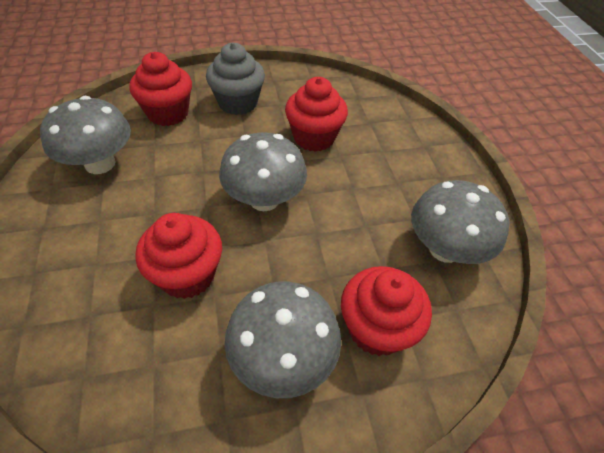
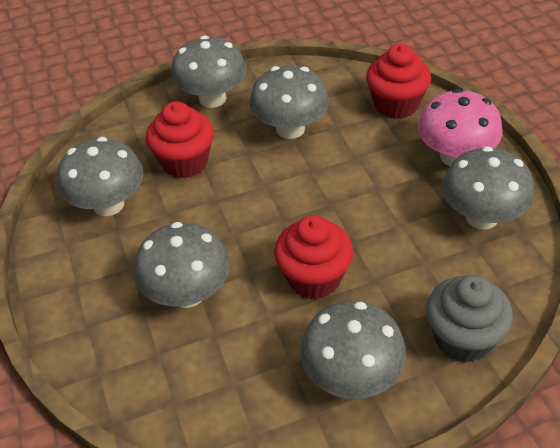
grey mushroom: 4 -> 6
pink mushroom: 0 -> 1
red cupcake: 4 -> 3

